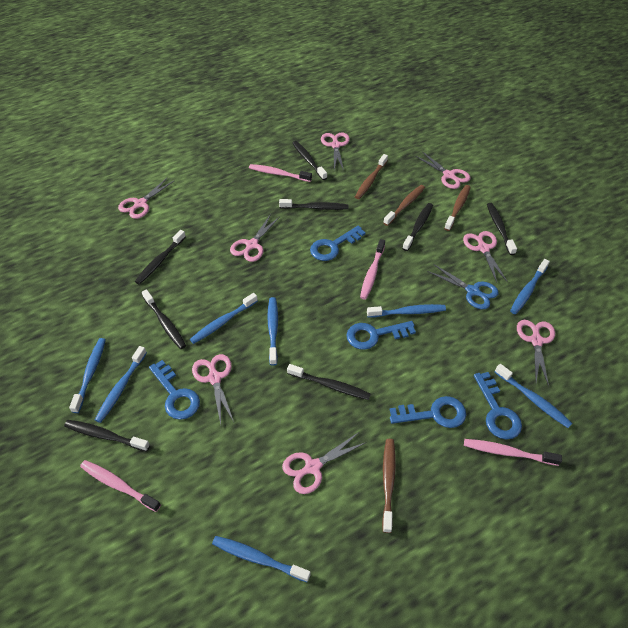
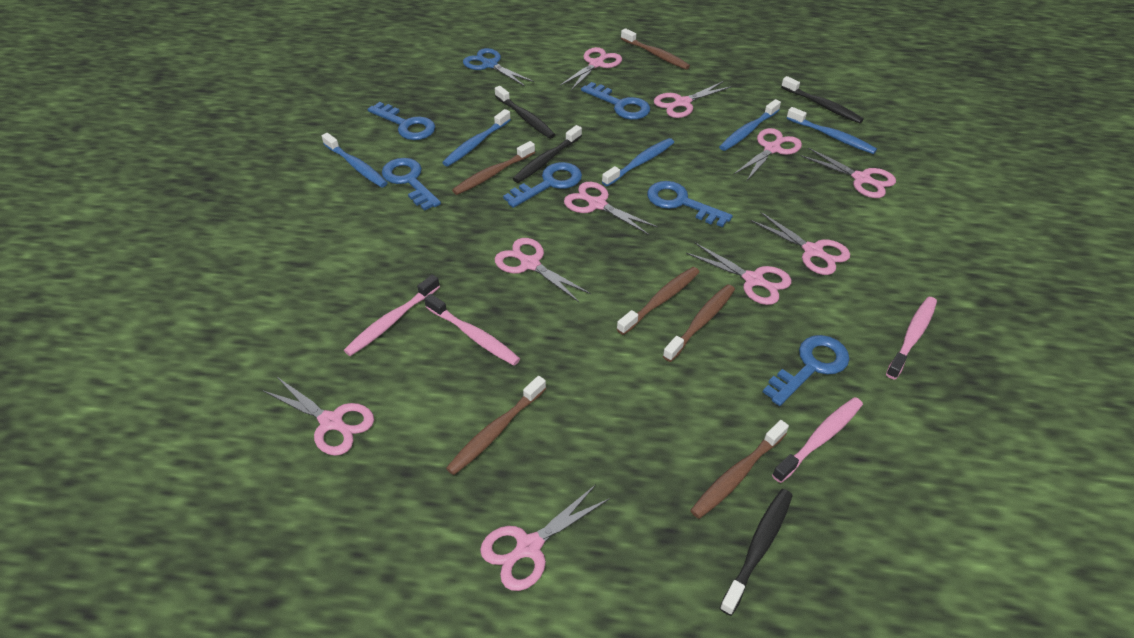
black toothbrush: 8 -> 4
blue key: 5 -> 6
blue toothbrush: 8 -> 5
brown toothbrush: 4 -> 6
pink scissors: 8 -> 10

